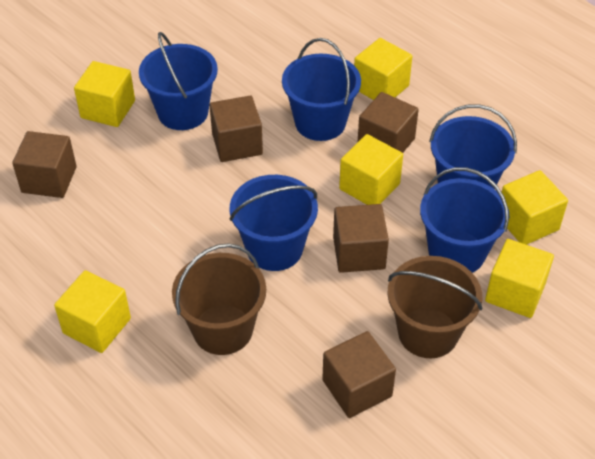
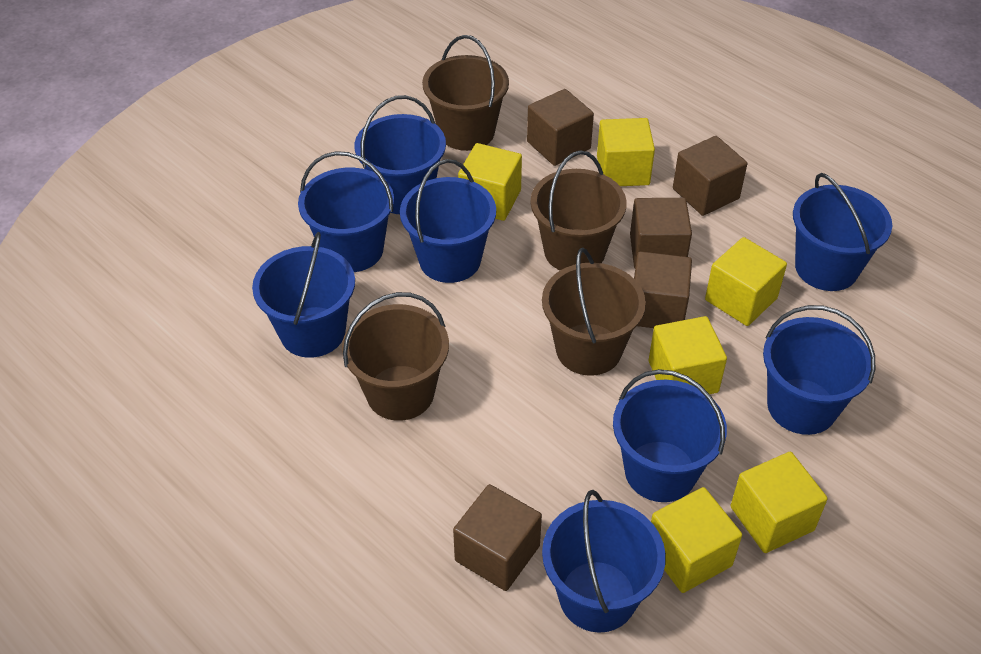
blue bucket: 5 -> 8
brown bucket: 2 -> 4

